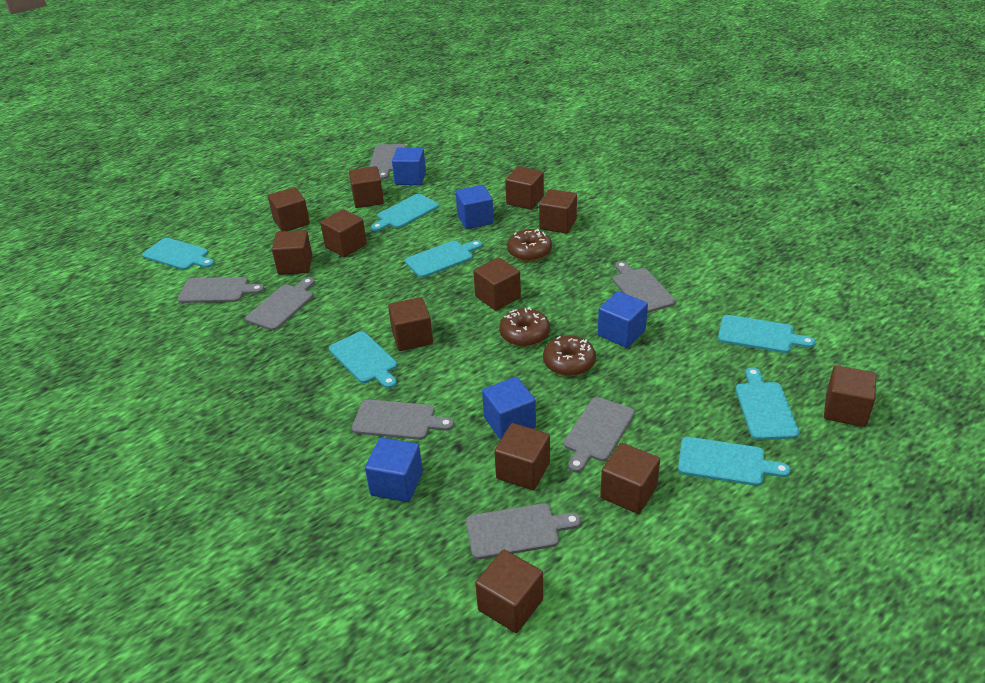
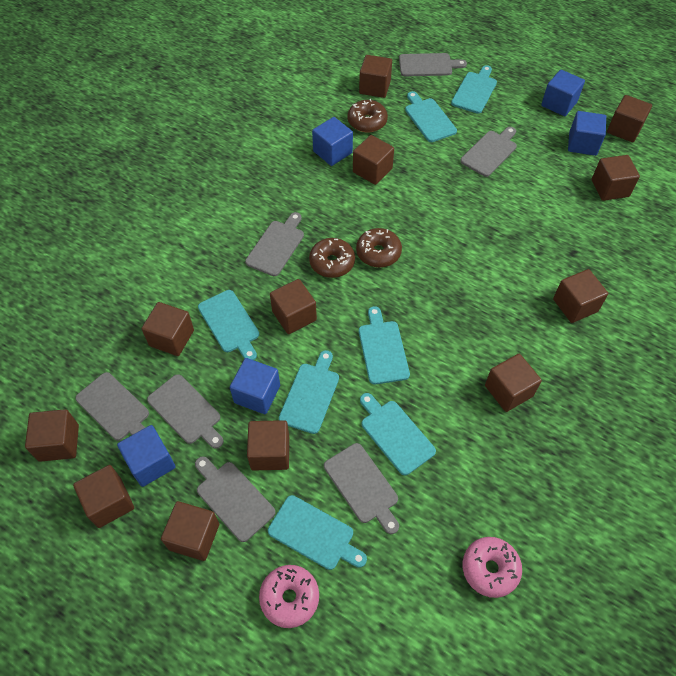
pink donut: 0 -> 2

